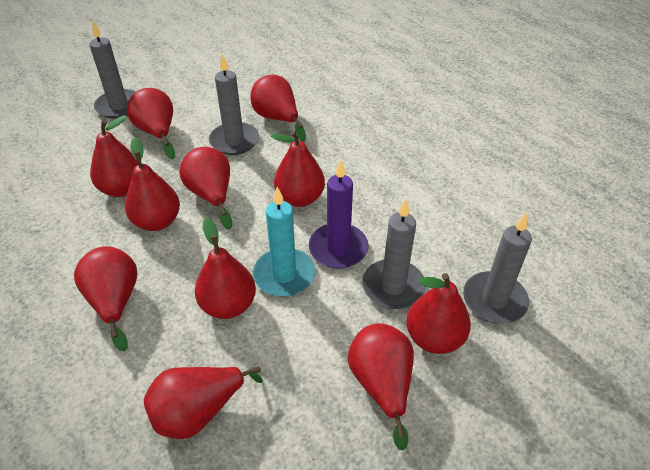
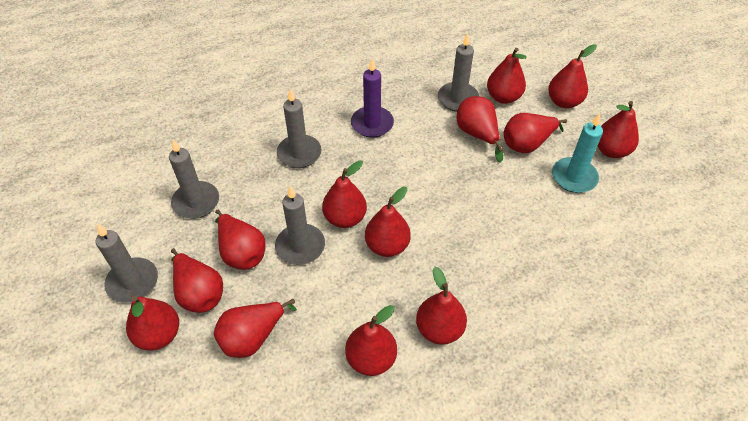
grey candle: 4 -> 5
red pear: 11 -> 13

